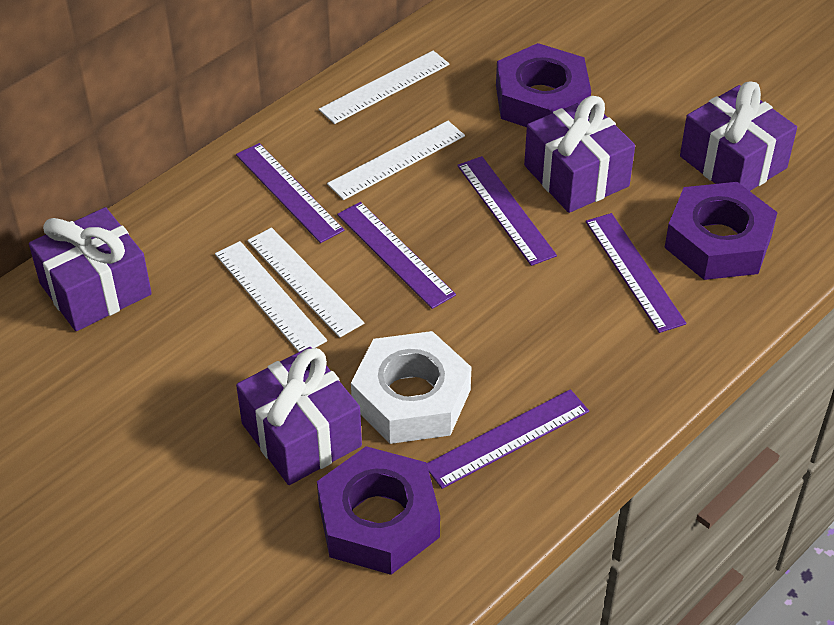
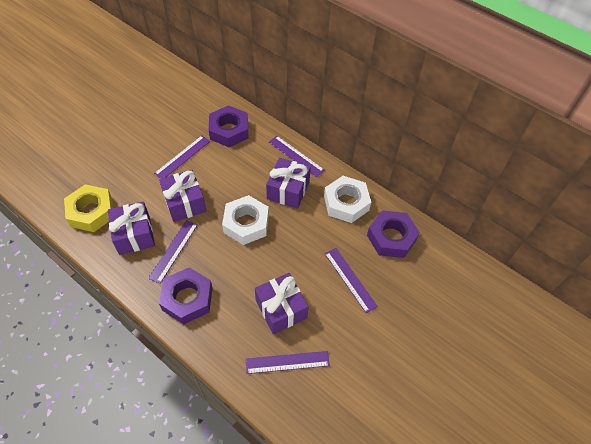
white nut: 1 -> 2
white ruler: 4 -> 0
yellow nut: 0 -> 1

